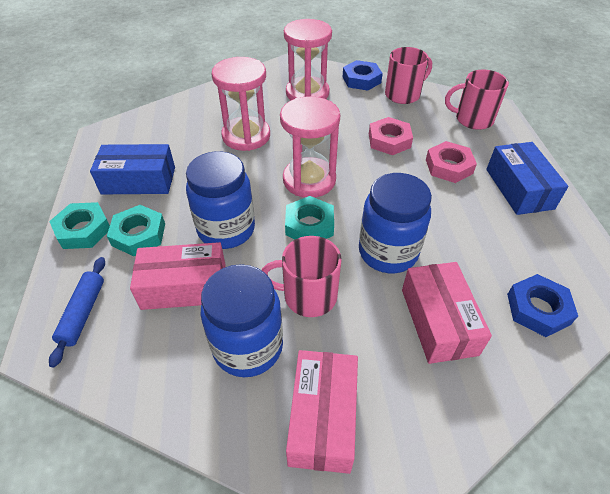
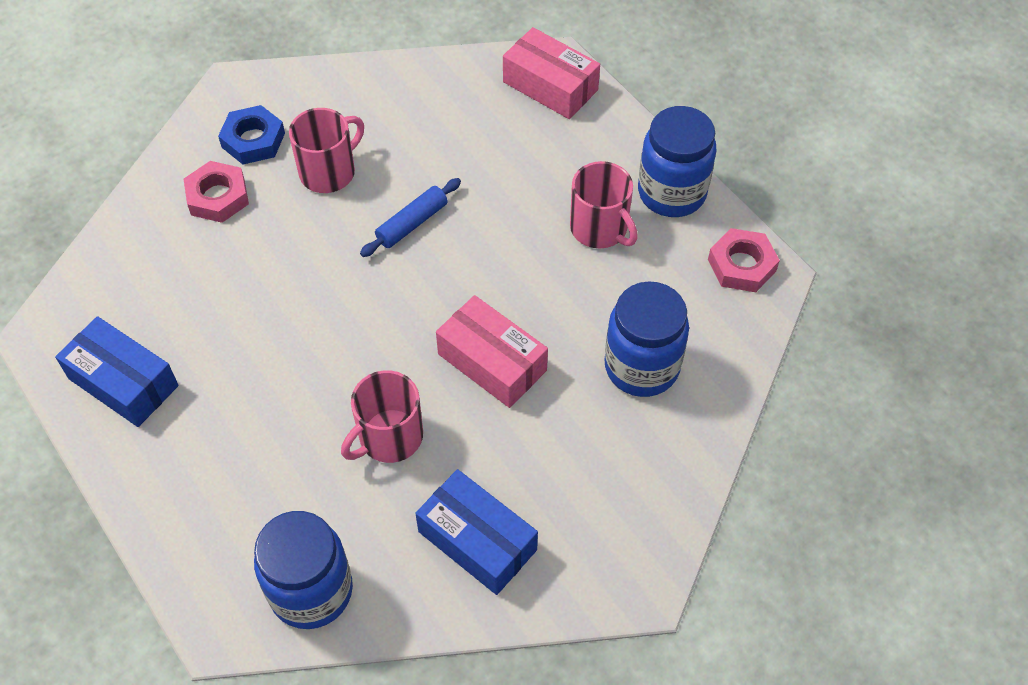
blue nut: 2 -> 1
pink box: 3 -> 2
pink hourglass: 3 -> 0
turquoise nut: 3 -> 0

